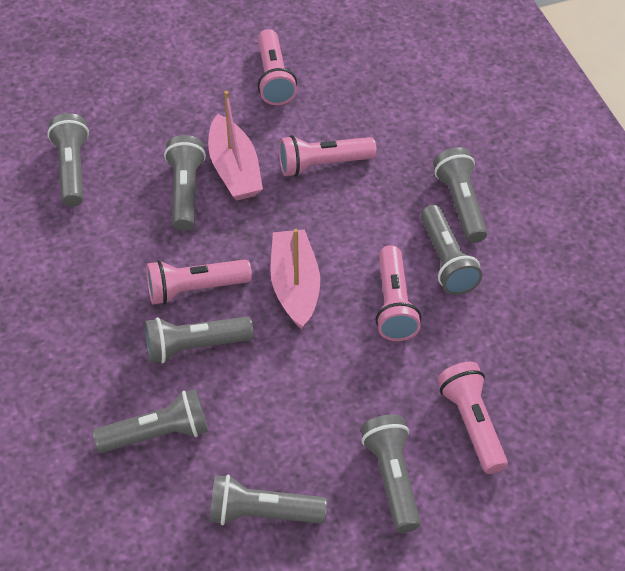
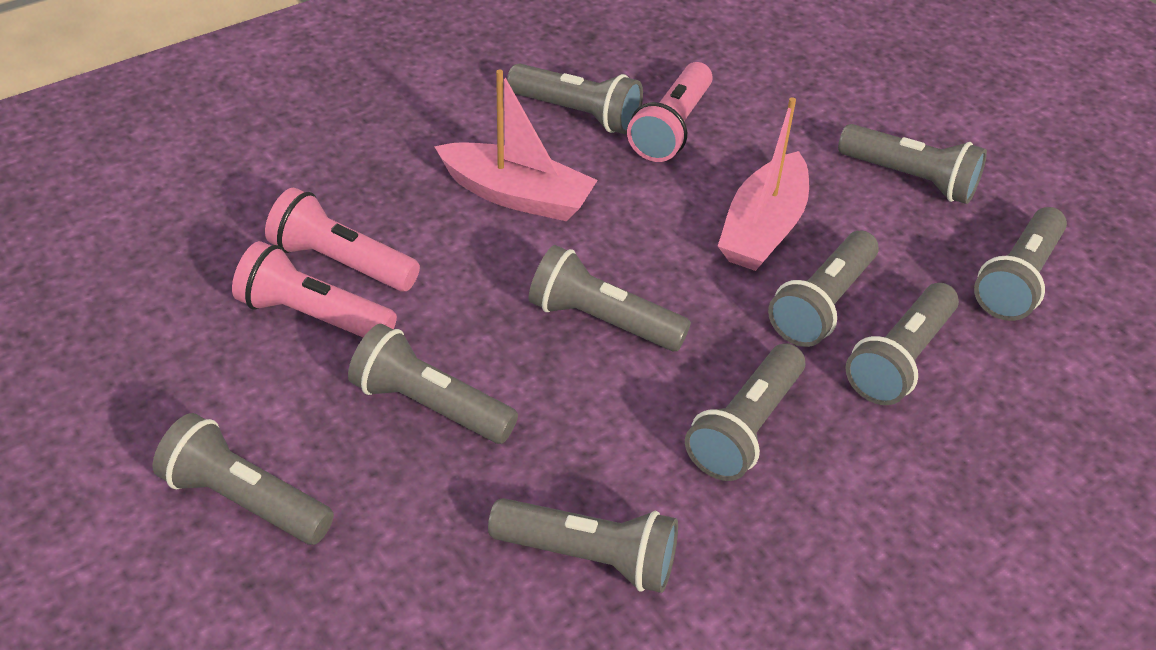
grey flashlight: 8 -> 10
pink flashlight: 5 -> 3

